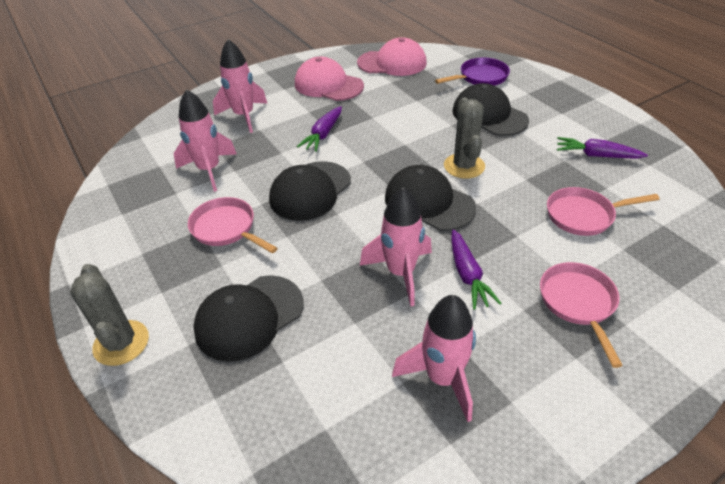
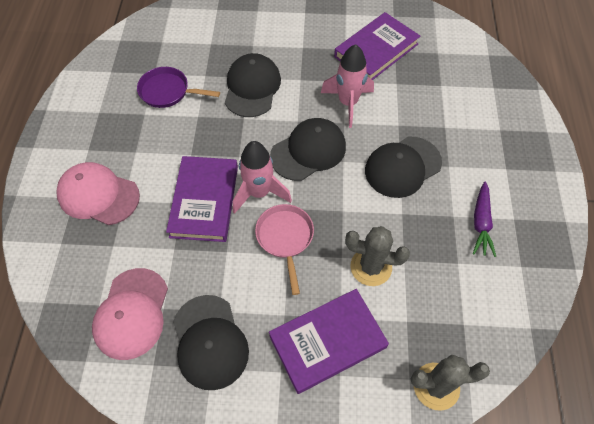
pink pan: 3 -> 1
pink rocket: 4 -> 2
purple book: 0 -> 3
purple carrot: 3 -> 1

